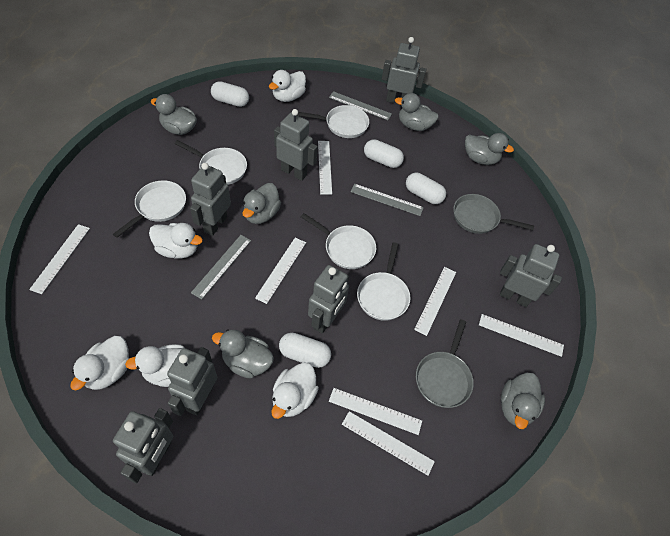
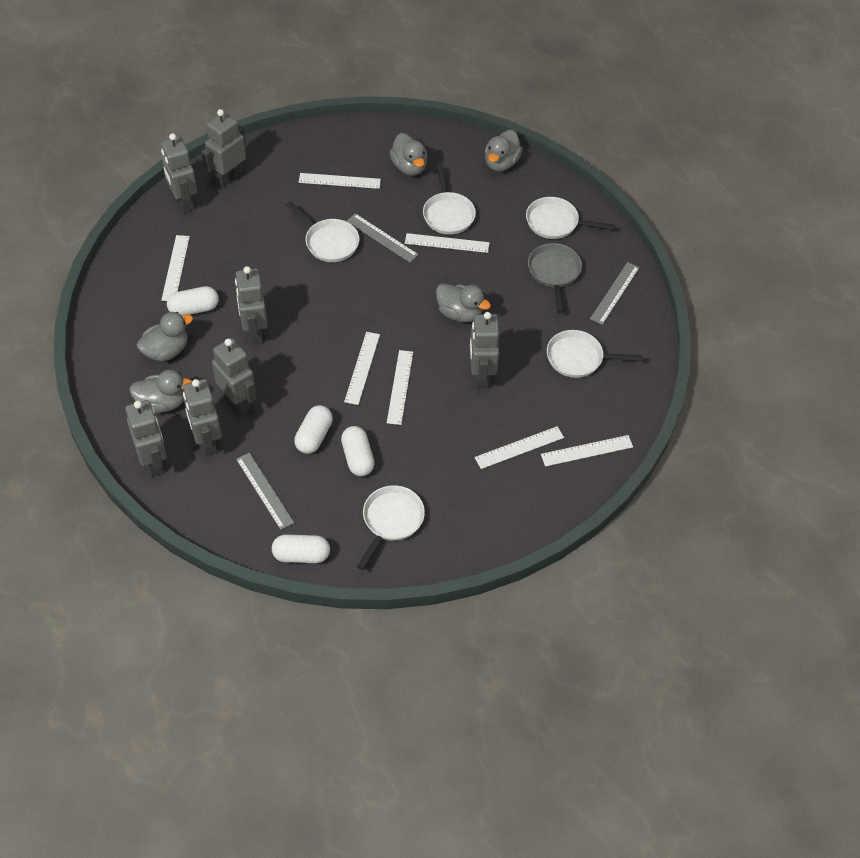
grey duck: 6 -> 5
grey pan: 2 -> 1
white duck: 5 -> 0

